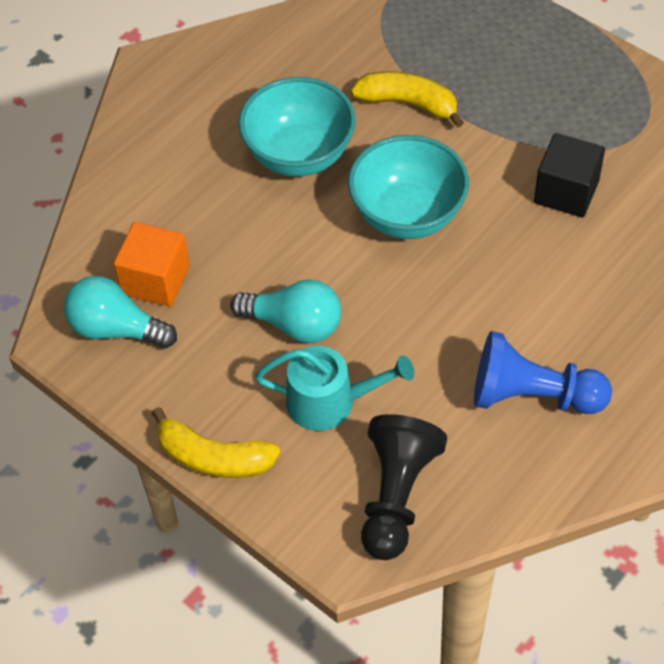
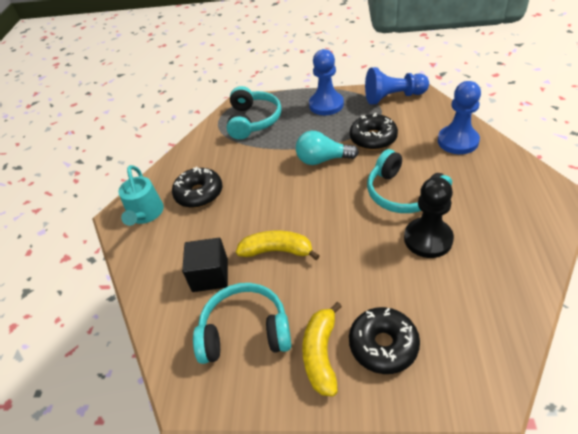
black donut: 0 -> 3
blue pawn: 1 -> 3
orange cube: 1 -> 0
turquoise bowl: 2 -> 0
turquoise headphones: 0 -> 3
turquoise light bulb: 2 -> 1

